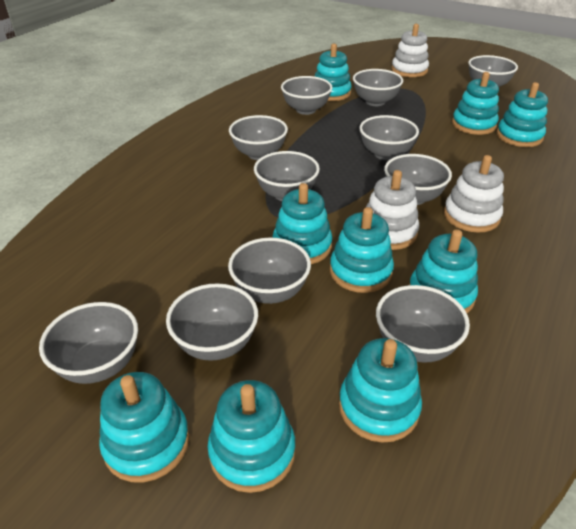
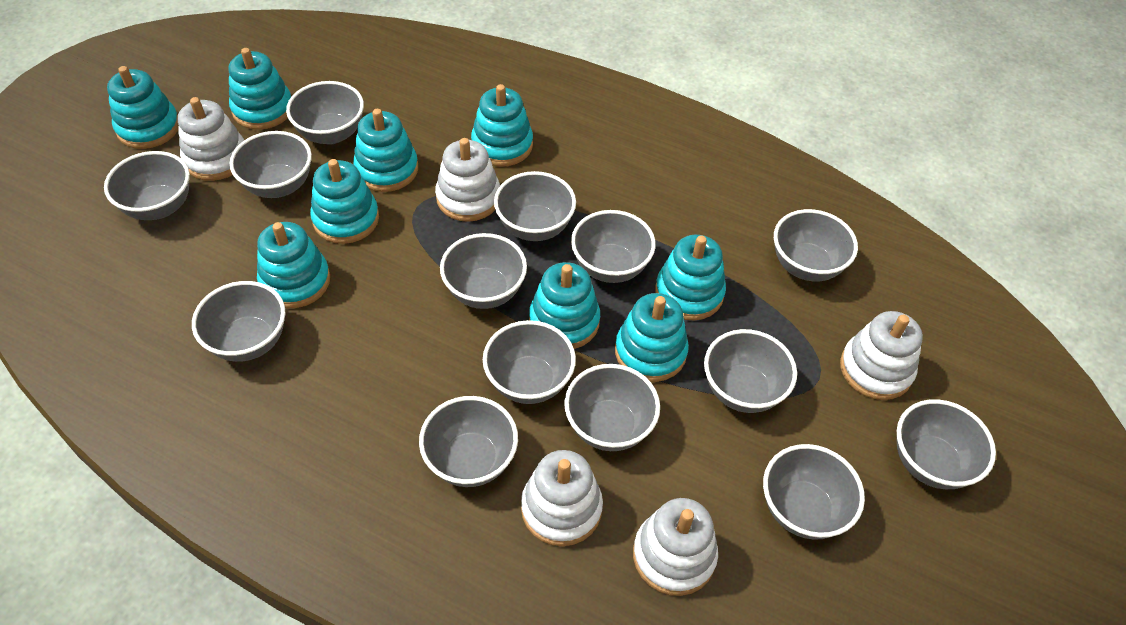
grey bowl: 11 -> 14
white stacking toy: 3 -> 5

